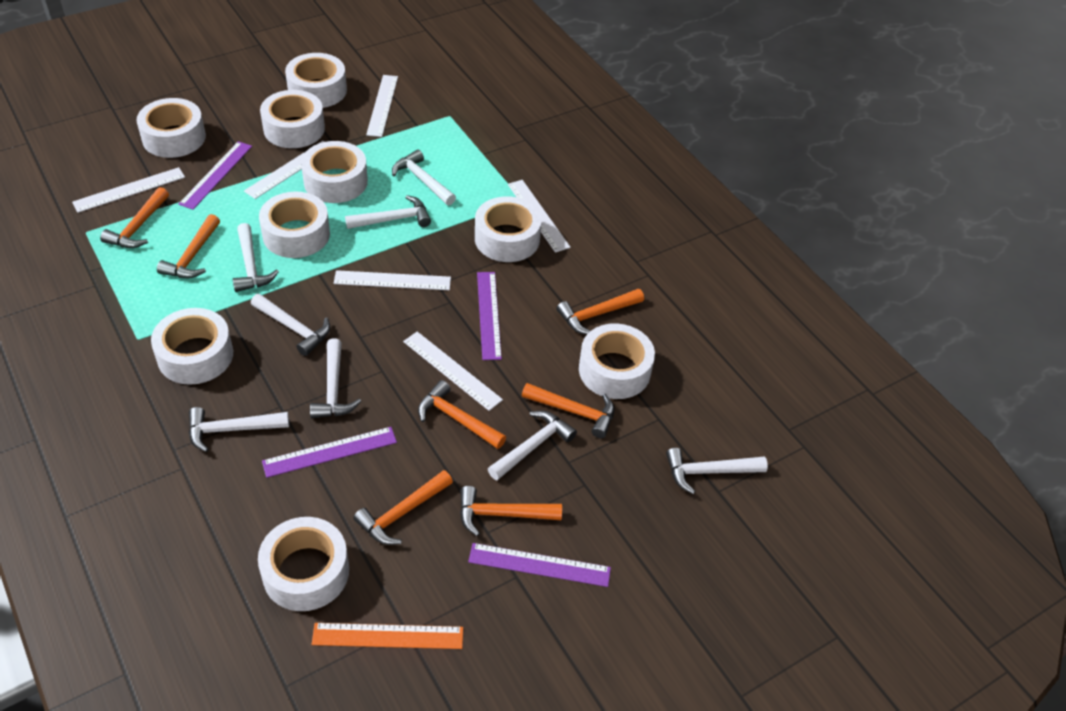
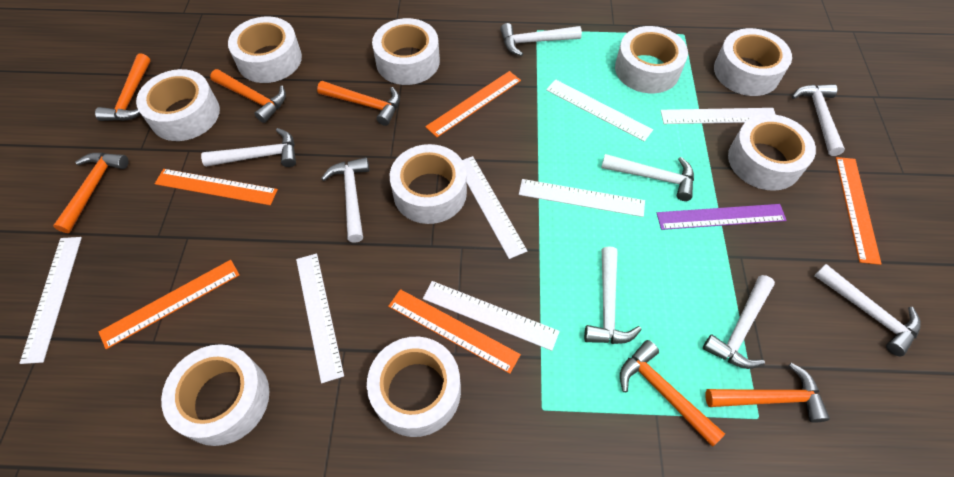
orange hammer: 7 -> 6
orange ruler: 1 -> 5
purple ruler: 4 -> 1
white ruler: 6 -> 7

